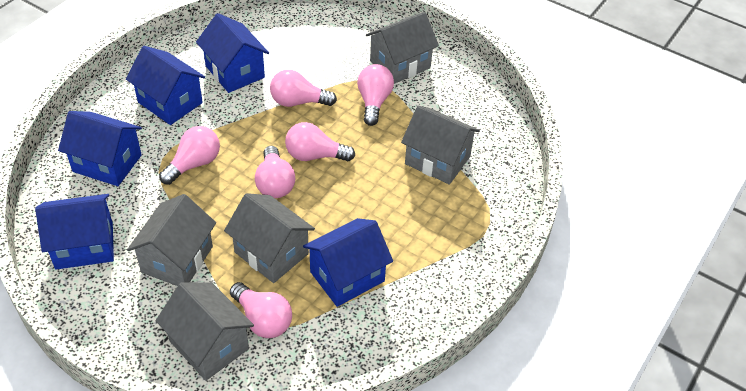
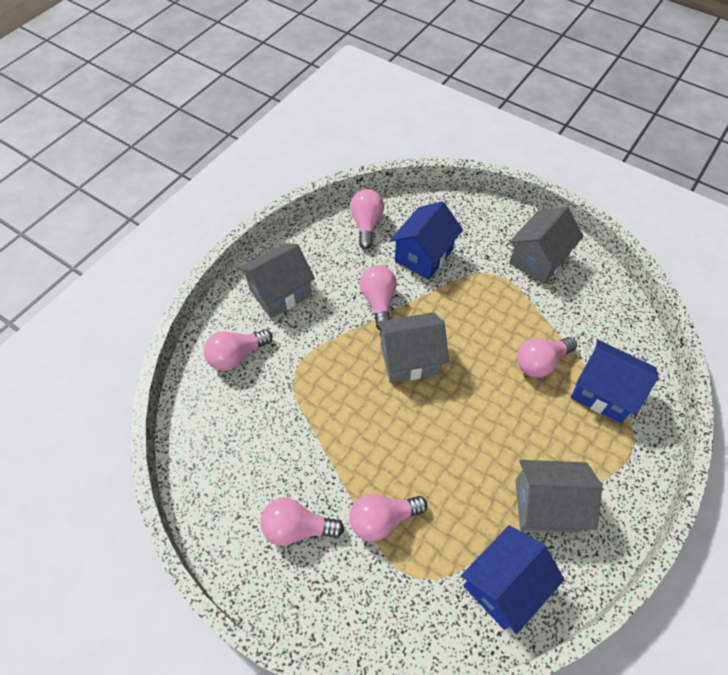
blue house: 5 -> 3
grey house: 5 -> 4

